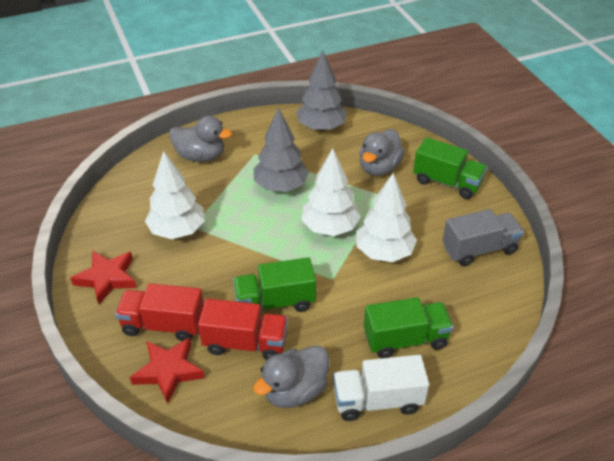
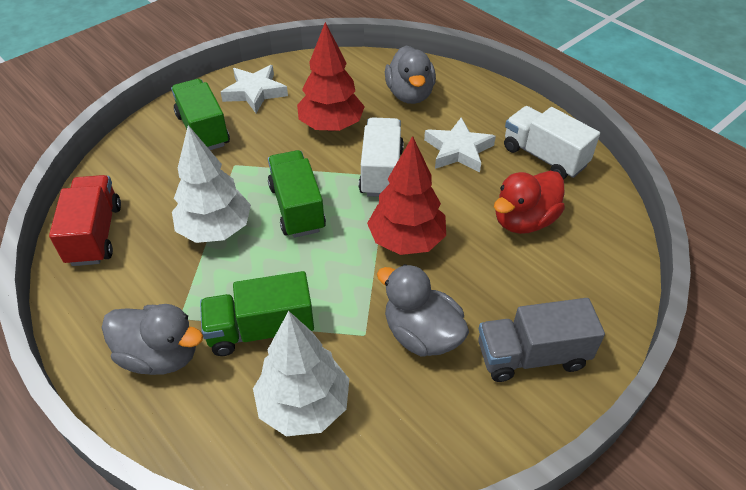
grey tree: 2 -> 0
red duck: 0 -> 1
red star: 2 -> 0
red tree: 0 -> 2
red truck: 2 -> 1
white star: 0 -> 2
white tree: 3 -> 2
white truck: 1 -> 2

